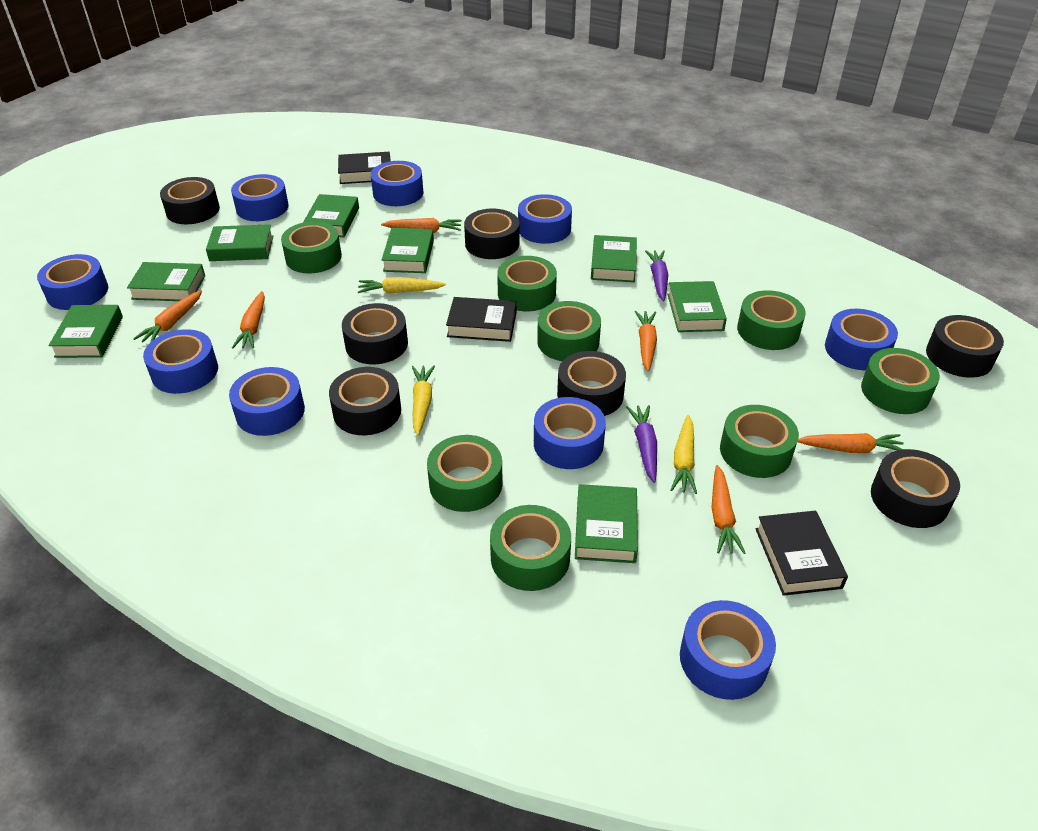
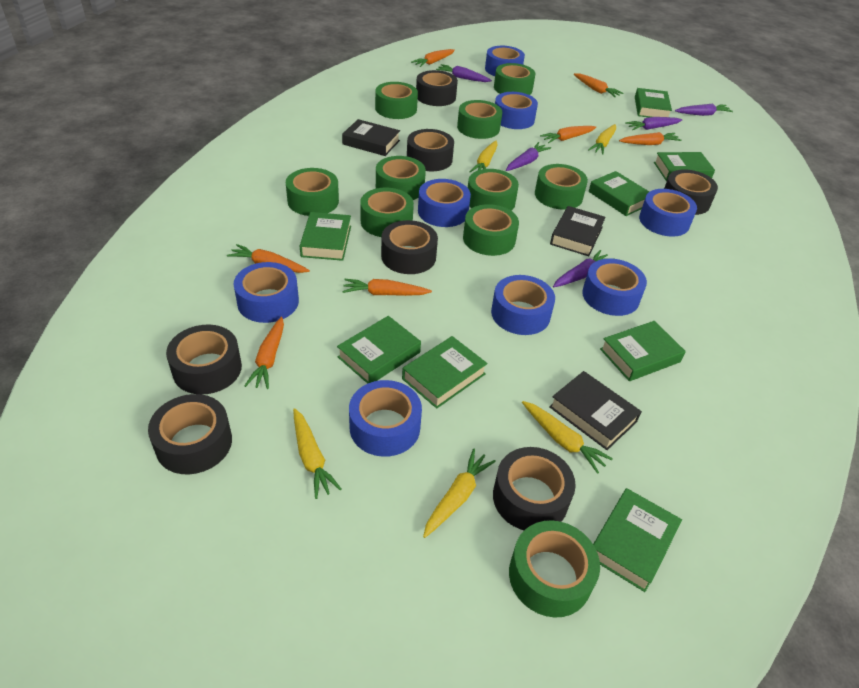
blue tape: 9 -> 8
green tape: 8 -> 10
orange carrot: 6 -> 7
purple carrot: 2 -> 5
yellow carrot: 3 -> 5

